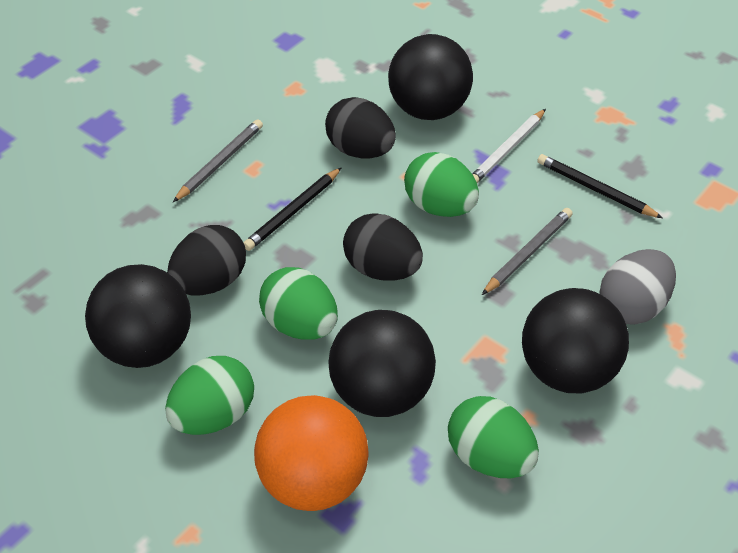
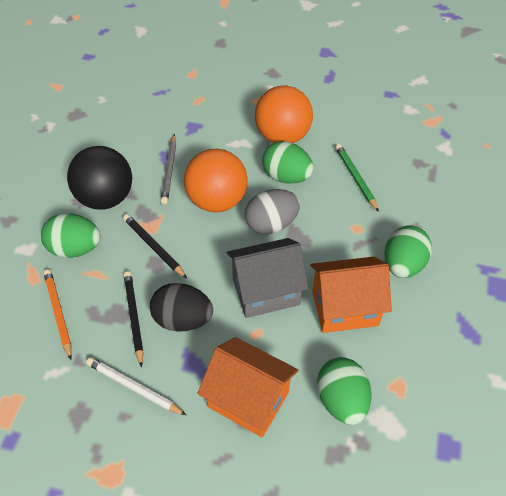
black ball: 4 -> 1
black egg: 3 -> 1
green pencil: 0 -> 1
grey house: 0 -> 1
grey pencil: 2 -> 1
orange ball: 1 -> 2
orange house: 0 -> 2
orange pencil: 0 -> 1

